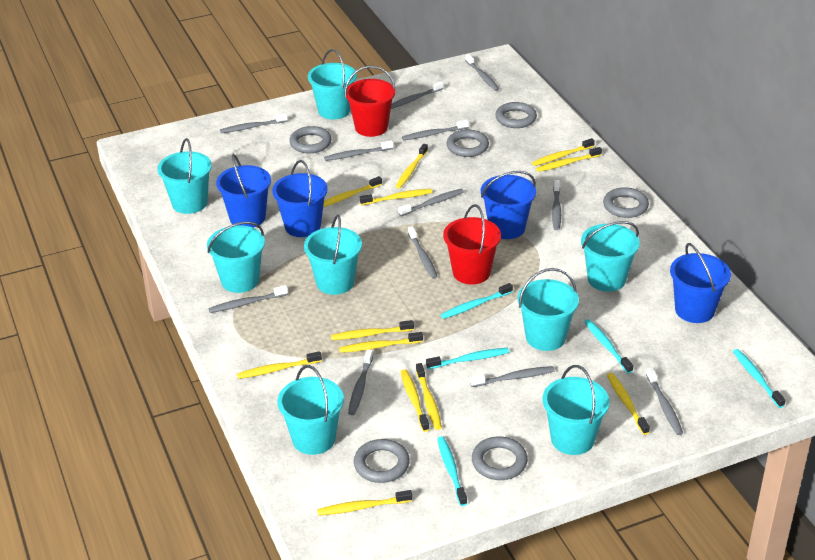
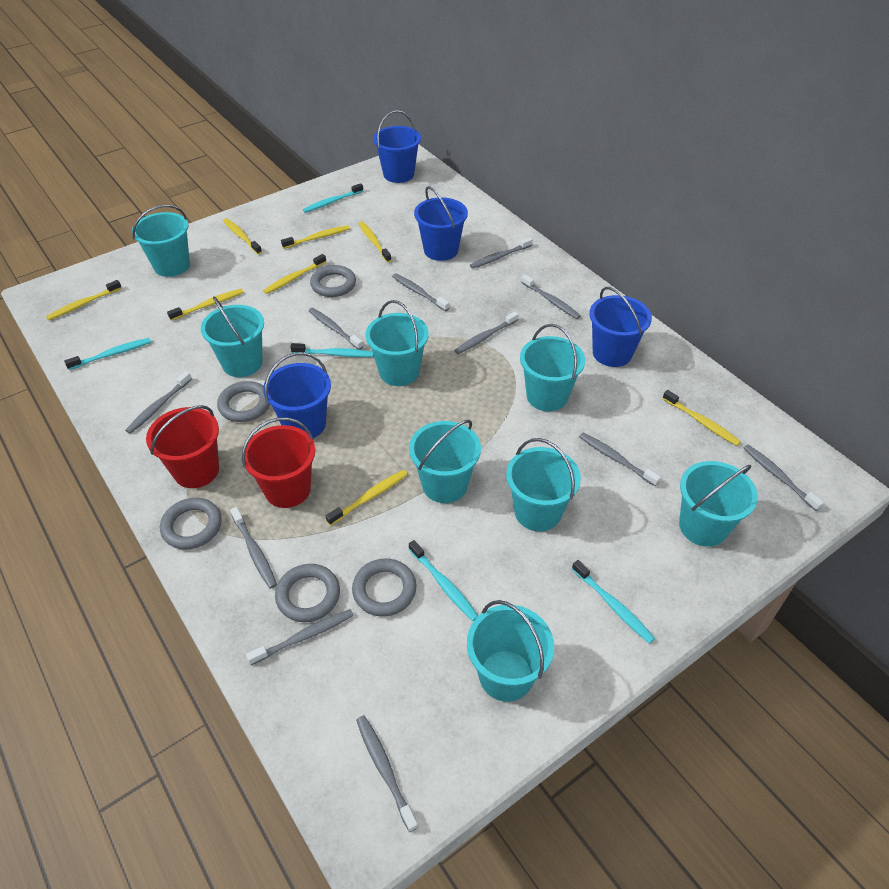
grey ring: 6 -> 5
grey toothbrush: 12 -> 11
yellow toothbrush: 12 -> 8

